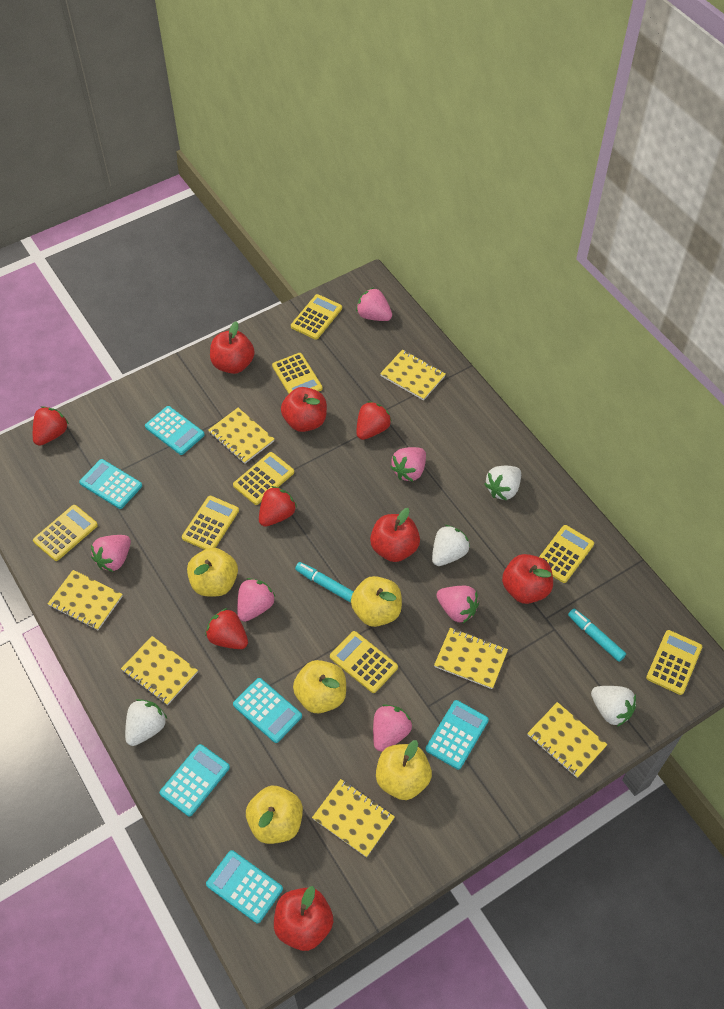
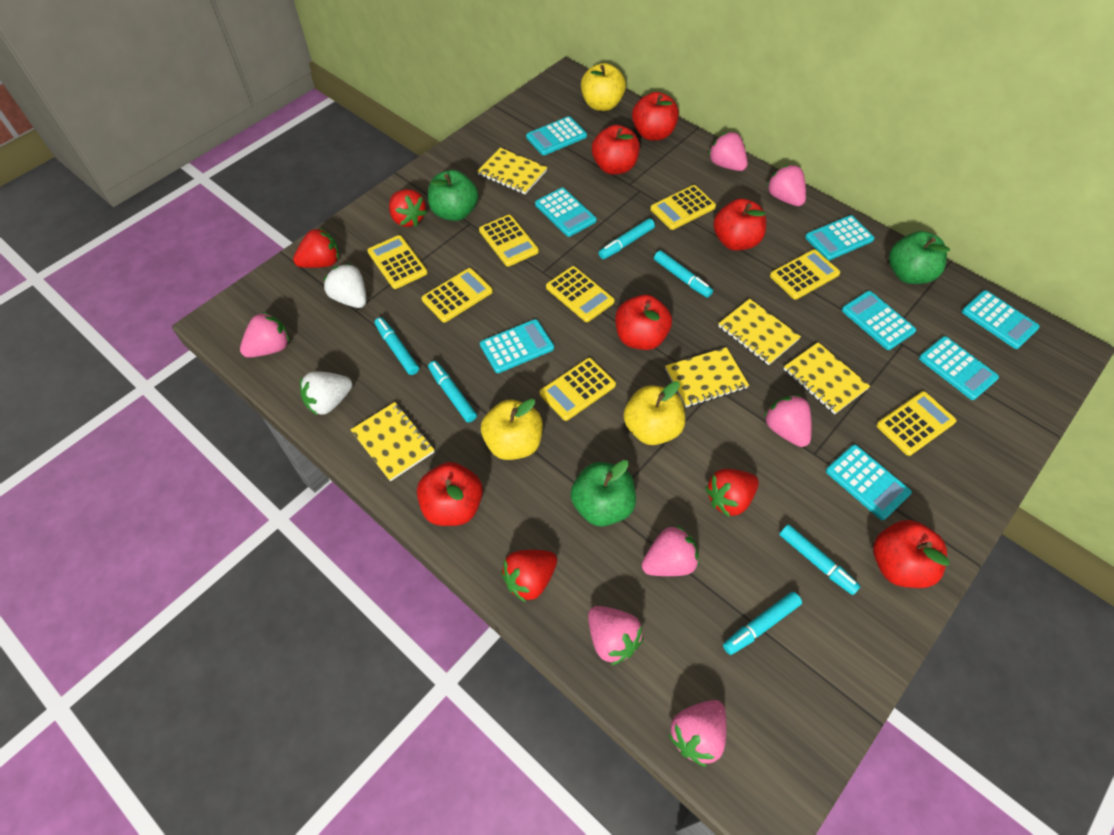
green apple: 0 -> 3
pink strawberry: 6 -> 7
red apple: 5 -> 6
turquoise calculator: 6 -> 8
turquoise marker: 2 -> 6
white strawberry: 4 -> 2
yellow apple: 5 -> 3
yellow notebook: 7 -> 5

